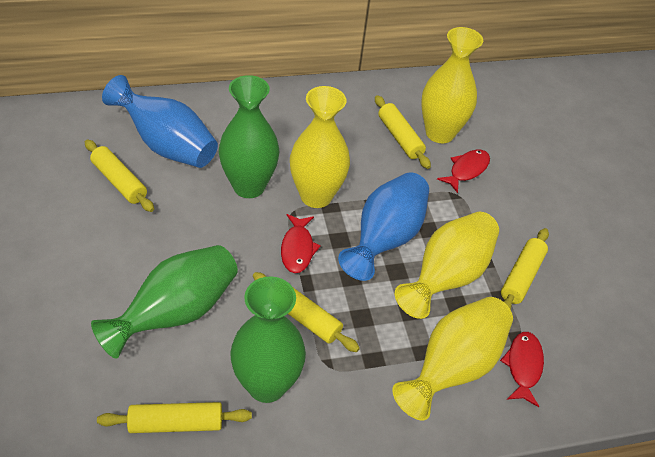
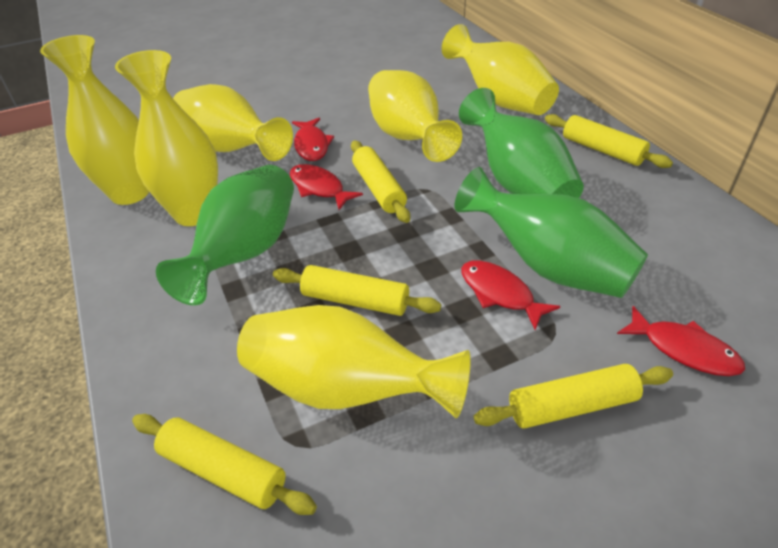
blue vase: 2 -> 0
red fish: 3 -> 4
yellow vase: 4 -> 6

